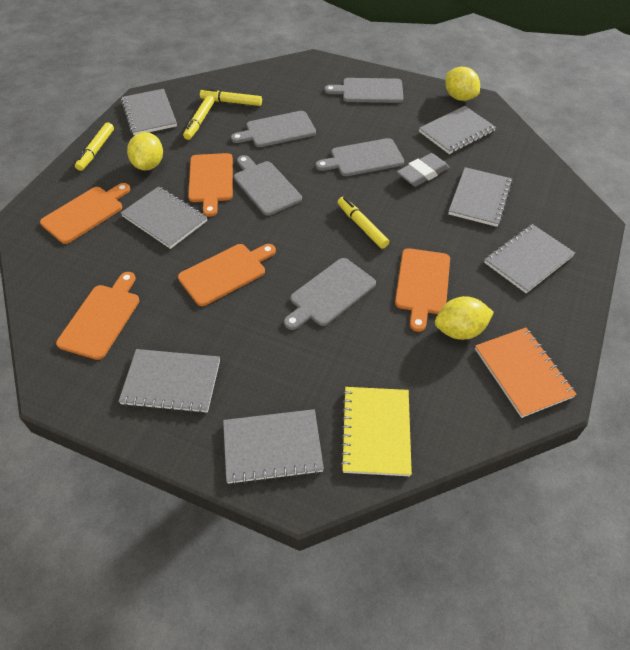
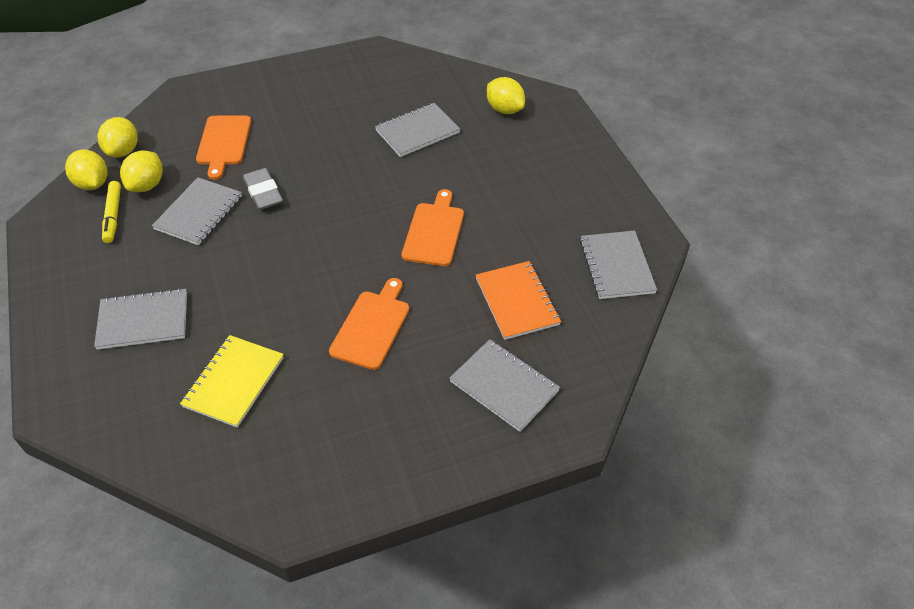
grey cutting board: 5 -> 0
grey notebook: 7 -> 5
orange cutting board: 5 -> 3
yellow lemon: 3 -> 4
yellow marker: 4 -> 1

